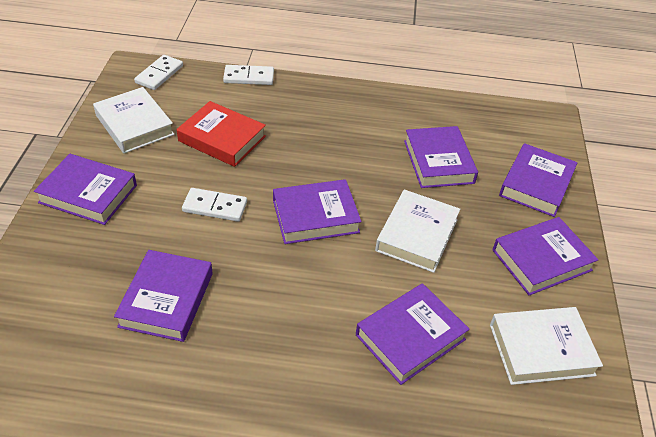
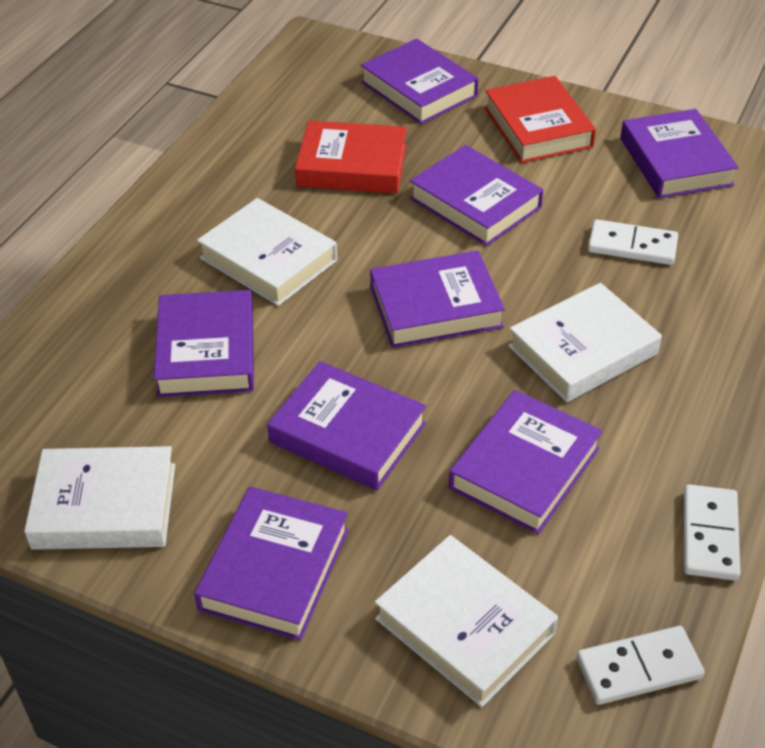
purple book: 7 -> 8
red book: 1 -> 2
white book: 3 -> 4

